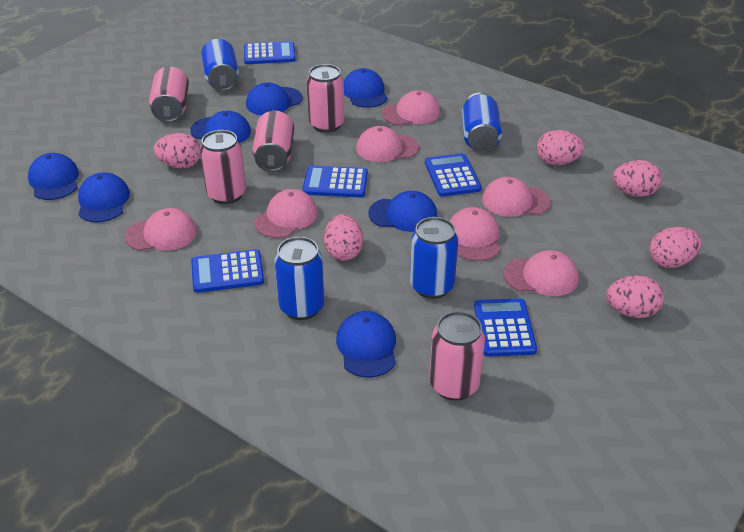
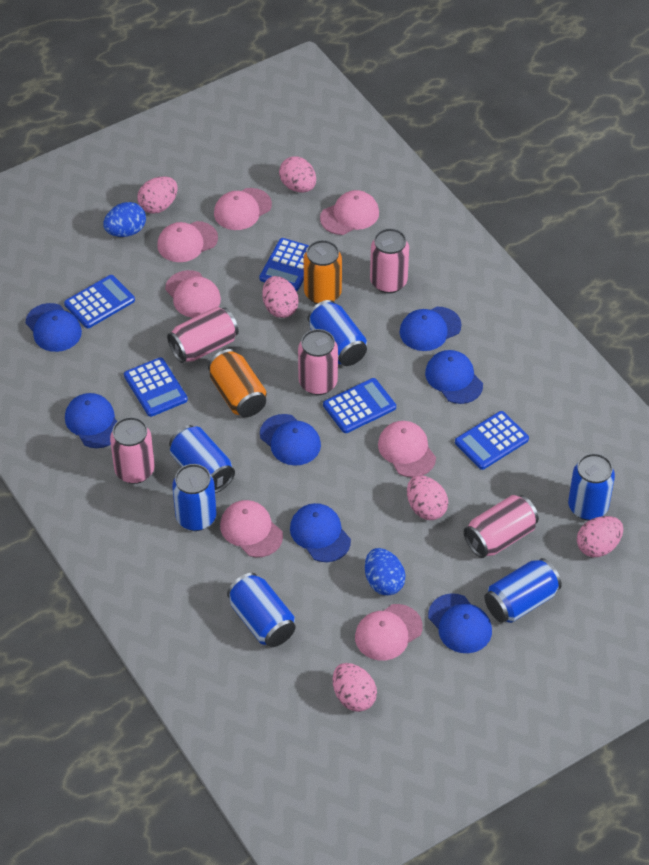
blue can: 4 -> 6
blue egg: 0 -> 2
orange can: 0 -> 2

